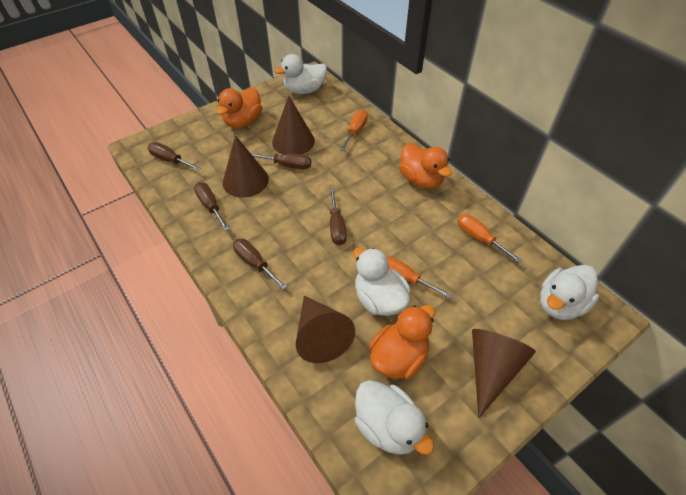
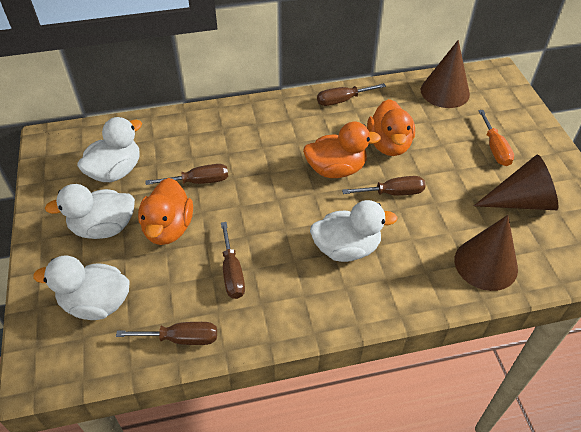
brown cone: 4 -> 3
orange screwdriver: 3 -> 1

